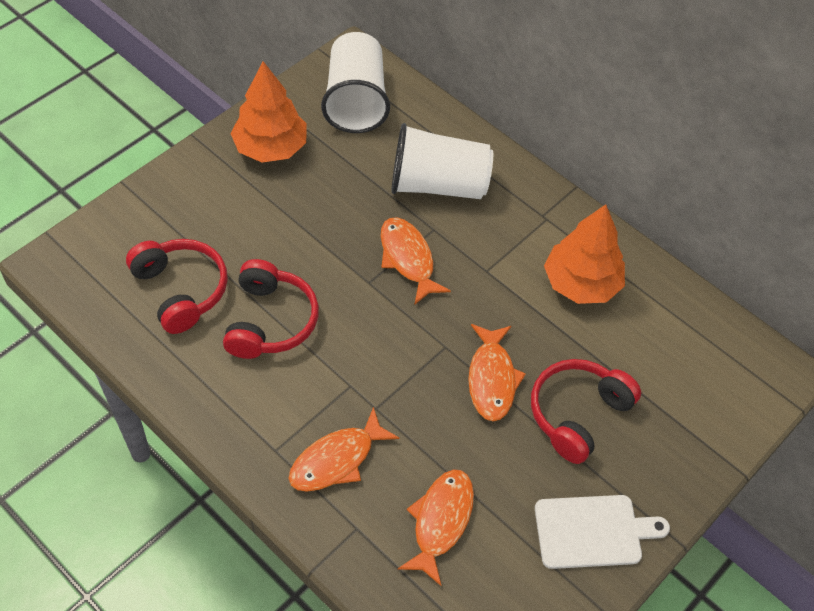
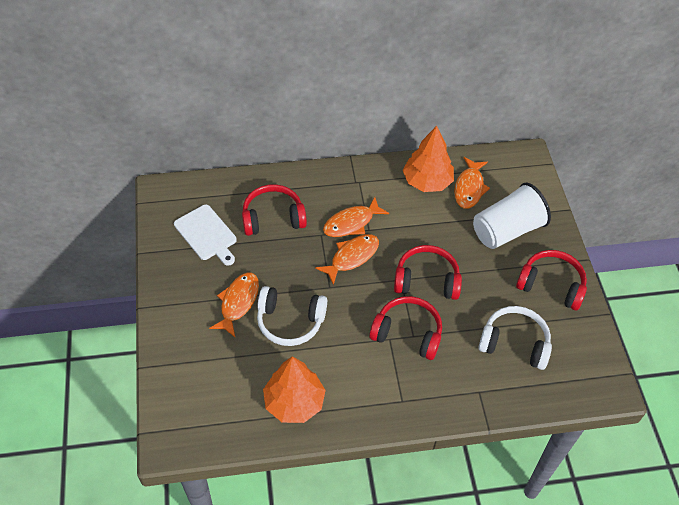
red headphones: 3 -> 4
white cup: 2 -> 1
white headphones: 0 -> 2

